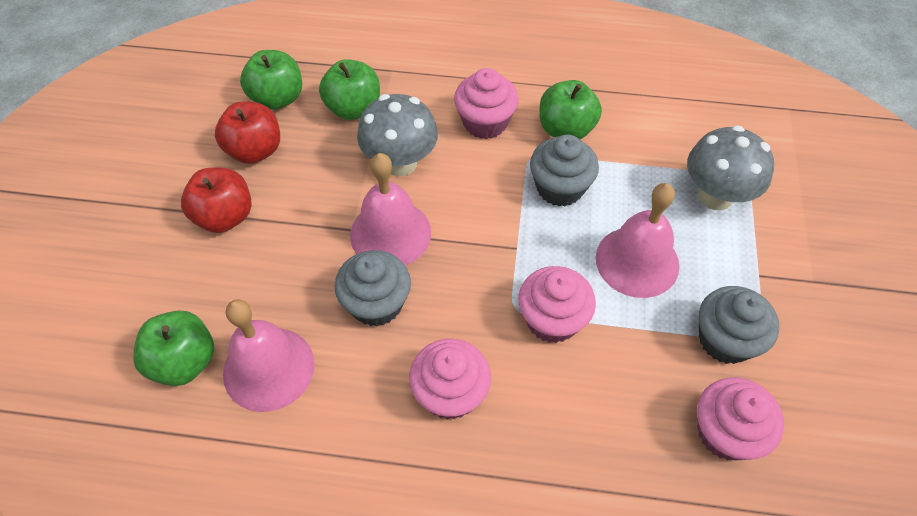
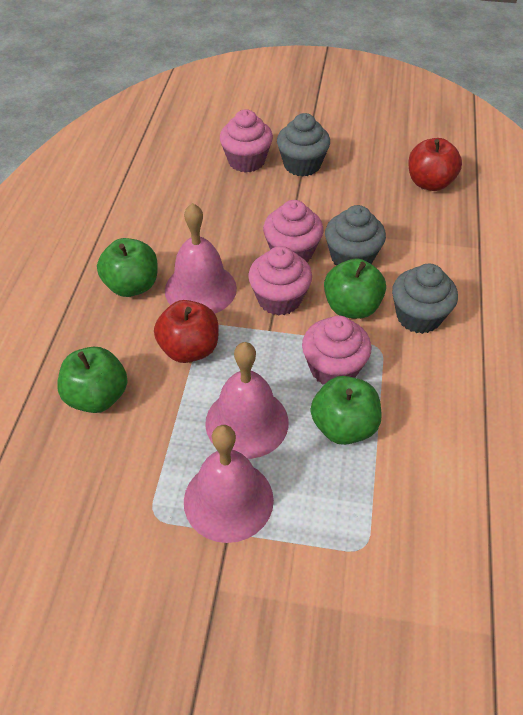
grey mushroom: 2 -> 0

